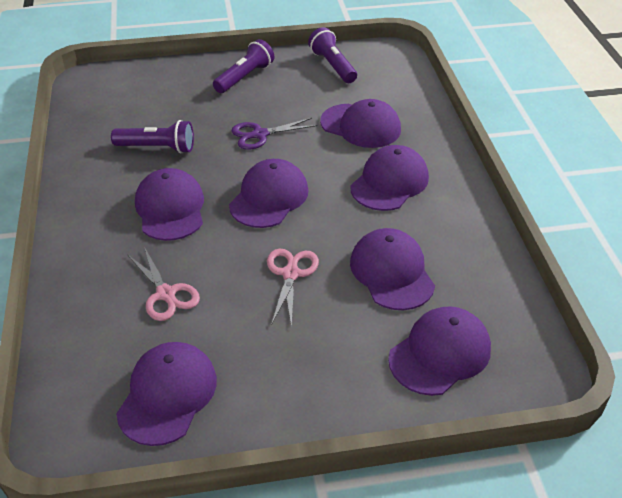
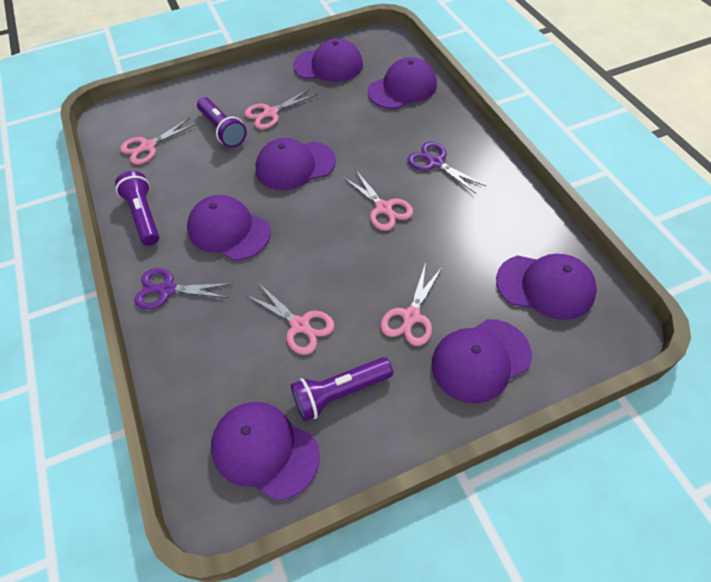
pink scissors: 2 -> 5
purple scissors: 1 -> 2

